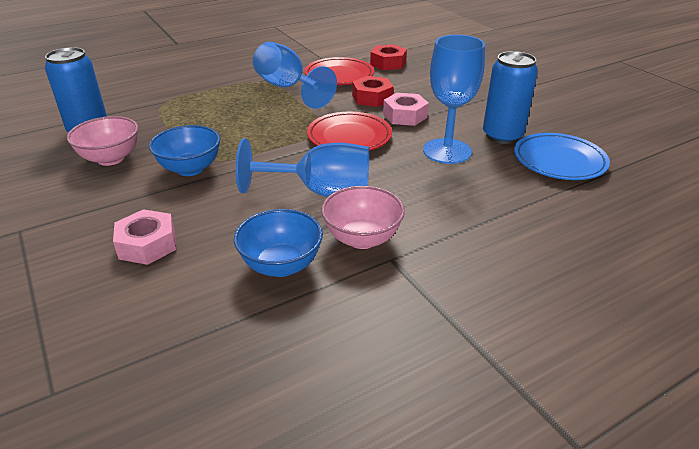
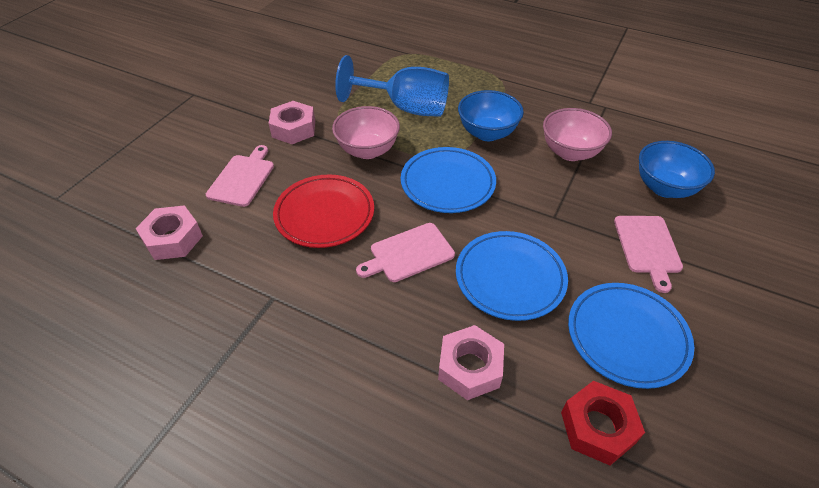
blue can: 2 -> 0
blue goblet: 3 -> 1
blue plate: 1 -> 3
pink cutting board: 0 -> 3
pink nut: 2 -> 3
red nut: 2 -> 1
red plate: 2 -> 1

